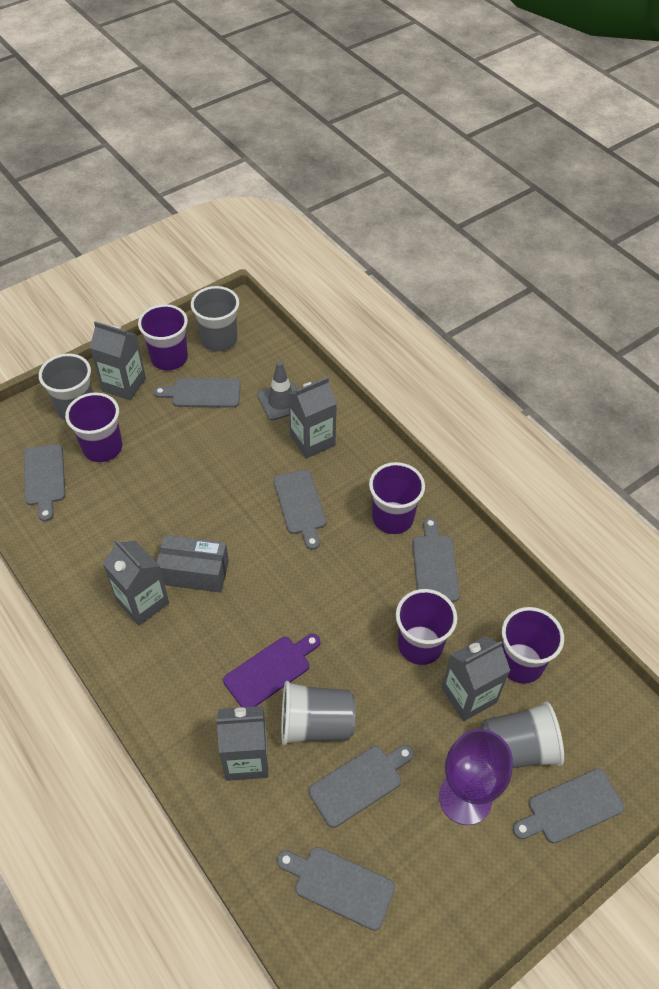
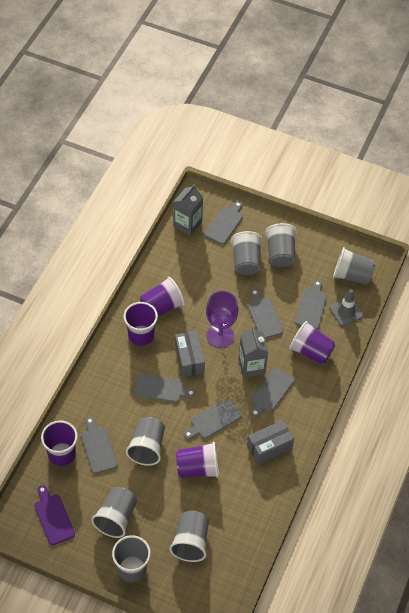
grey box: 1 -> 2
grey carton: 5 -> 2
grey cup: 4 -> 7

